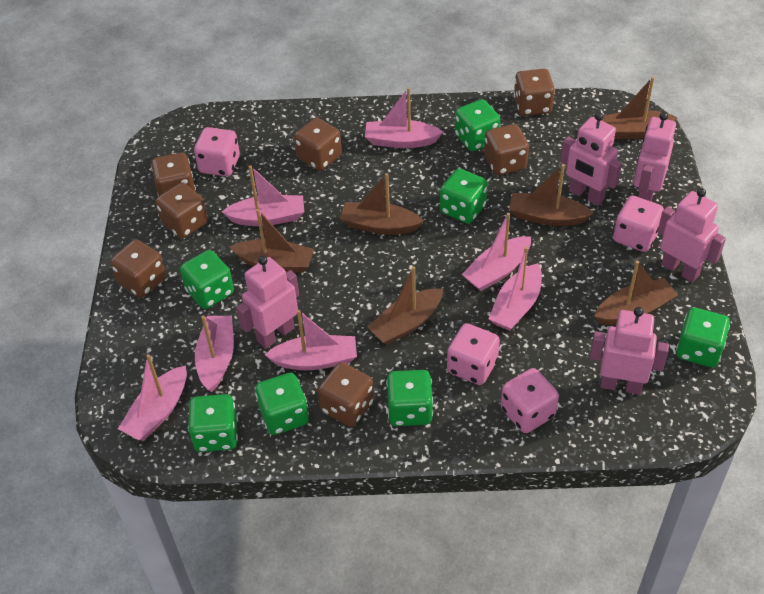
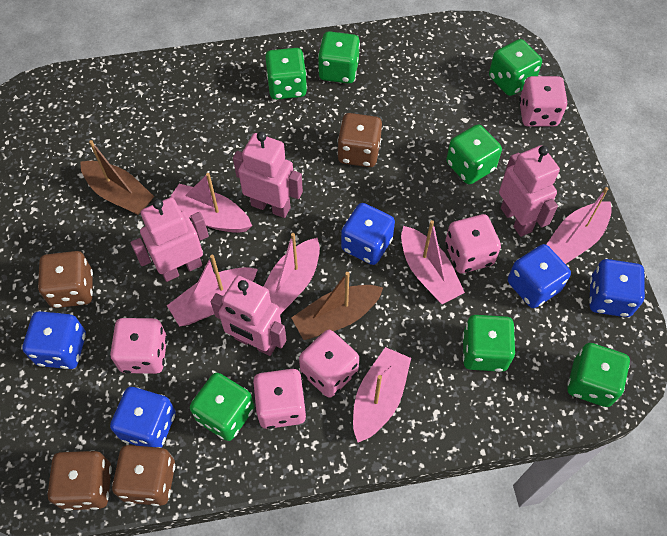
blue dice: 0 -> 5
brown boat: 6 -> 2
brown dice: 7 -> 4
pink boat: 7 -> 6
pink dice: 4 -> 5
pink robot: 5 -> 4

